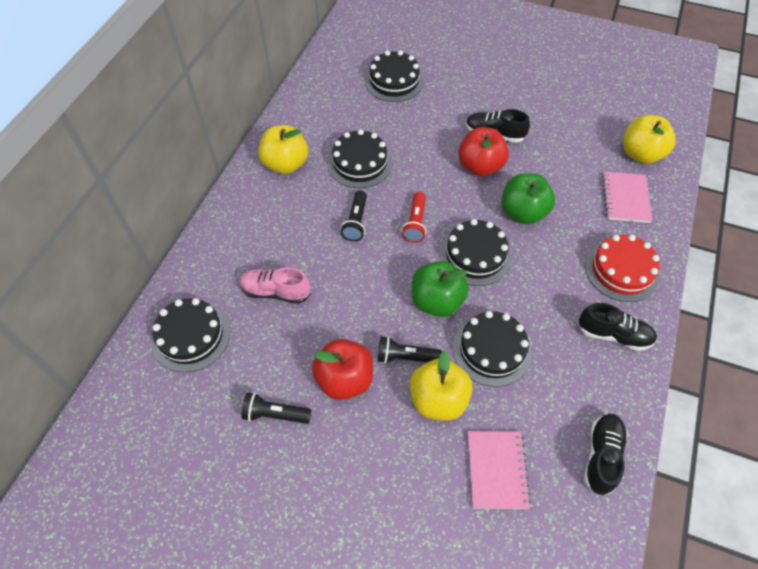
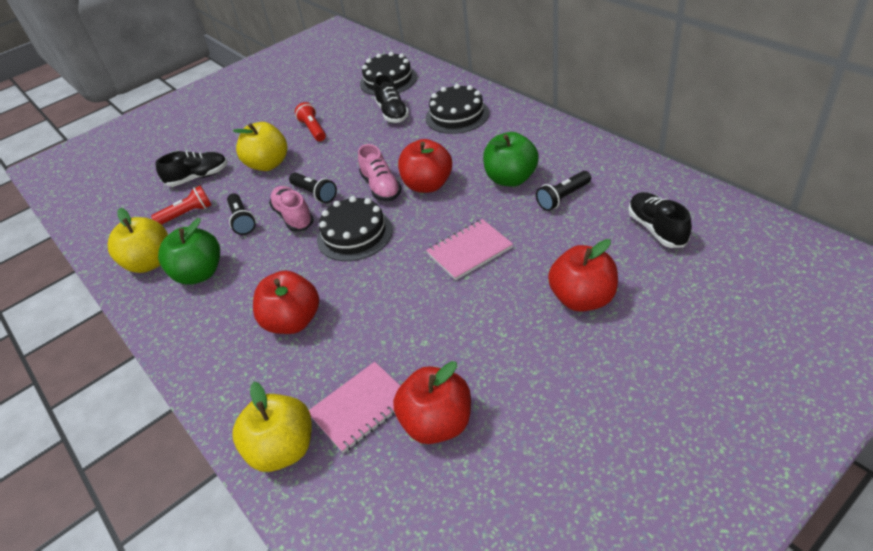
black cake: 5 -> 3
pink shoe: 1 -> 2
red apple: 2 -> 4
red cake: 1 -> 0
red flashlight: 1 -> 2

